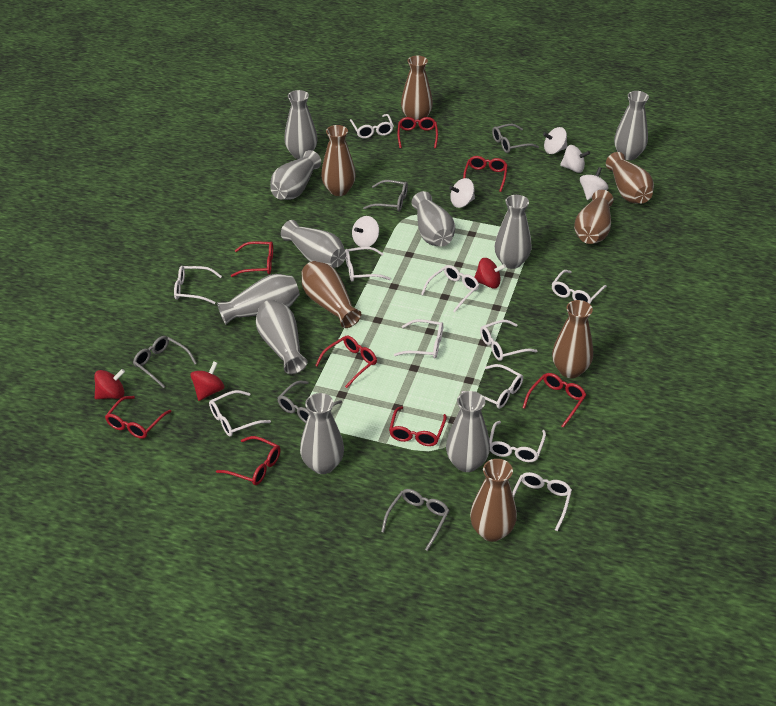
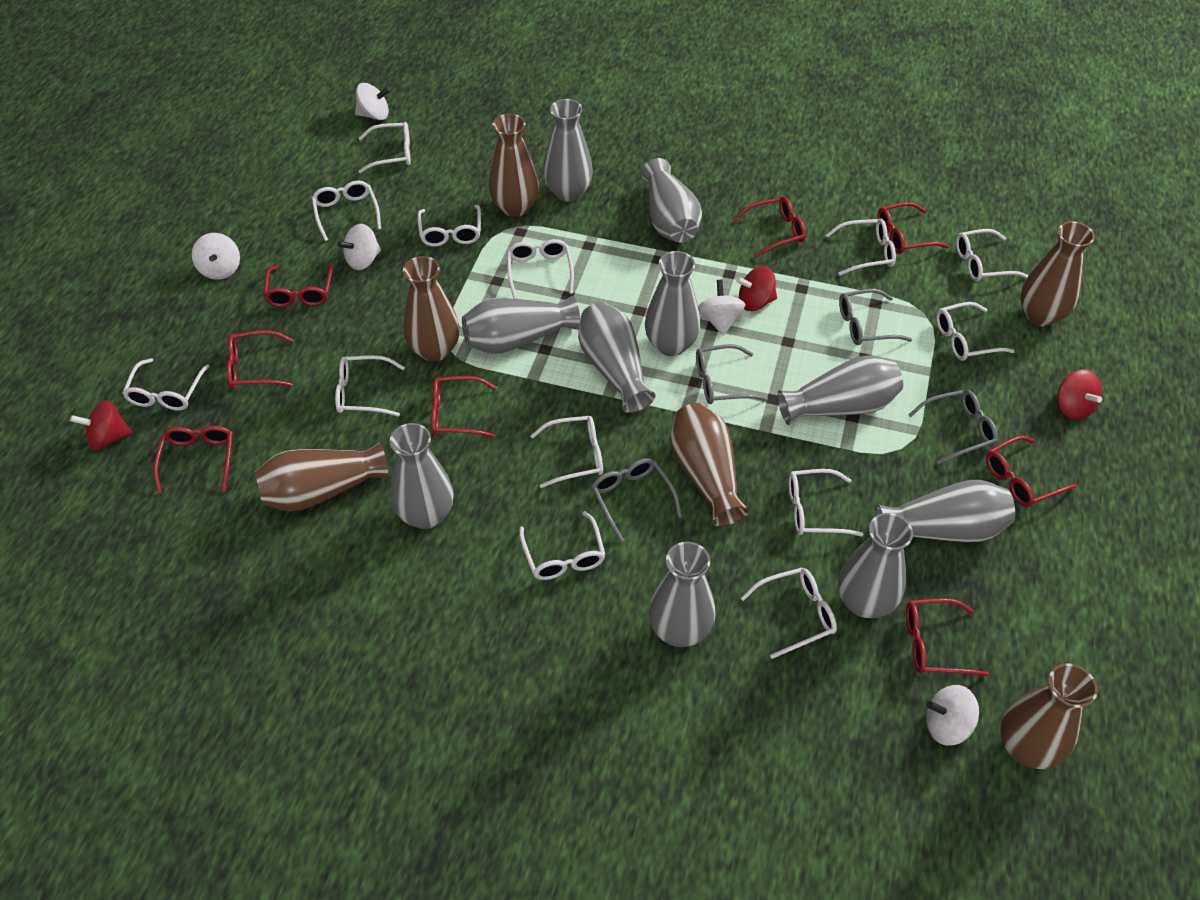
brown vase: 7 -> 6
grey glasses: 5 -> 4
white glasses: 11 -> 13

